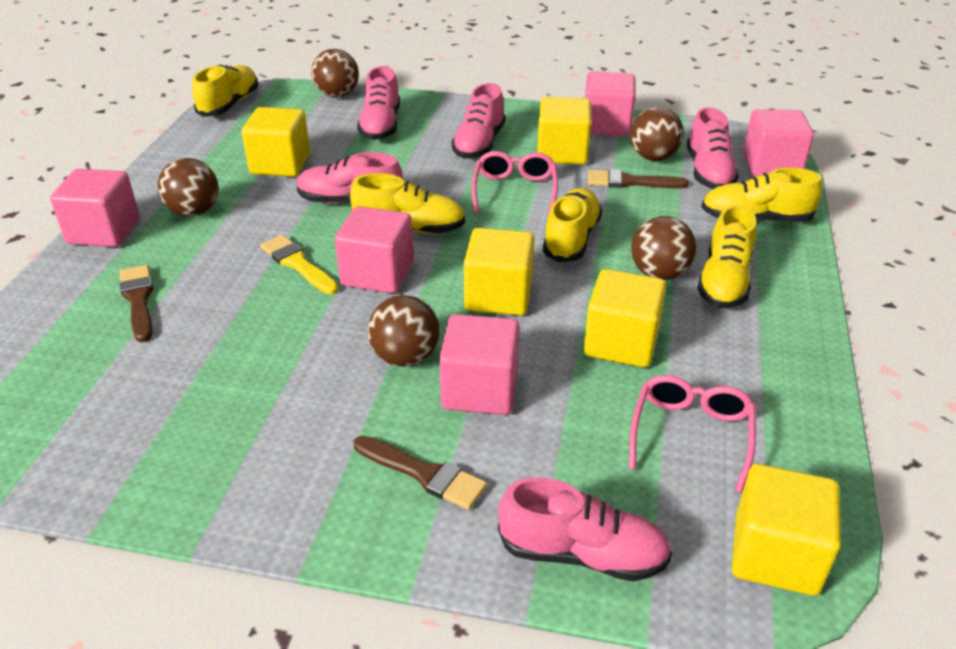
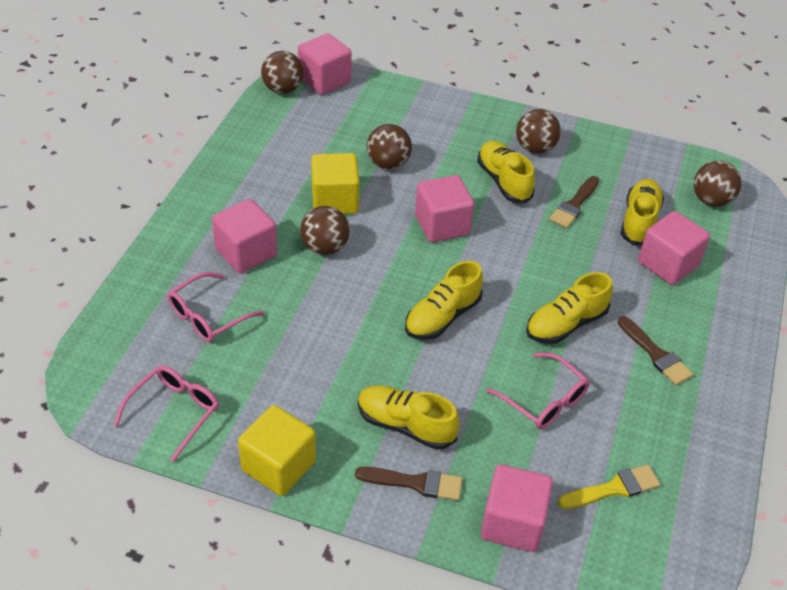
pink glasses: 2 -> 3
pink shoe: 5 -> 0
yellow cube: 5 -> 2

